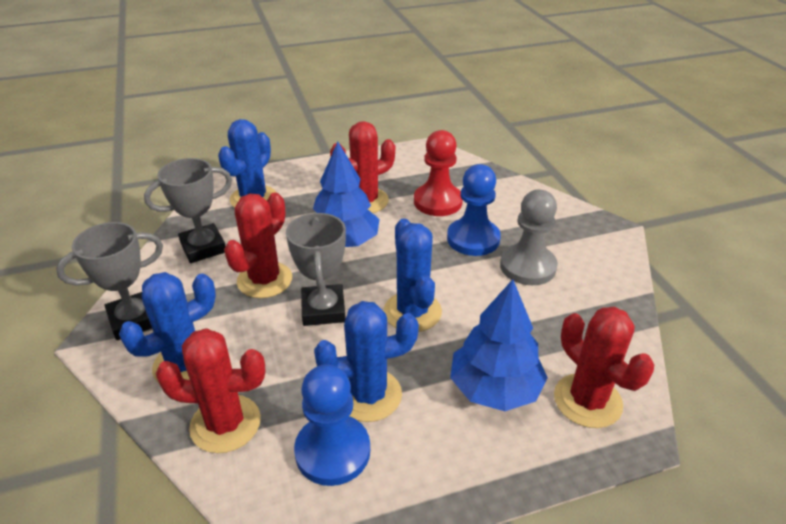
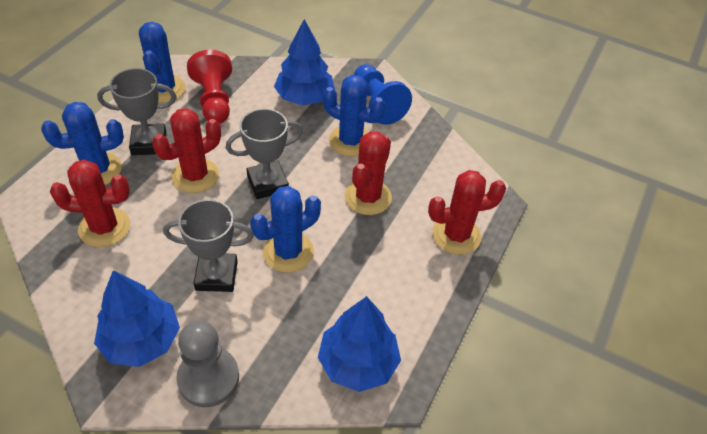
blue pawn: 2 -> 1
blue tree: 2 -> 3

